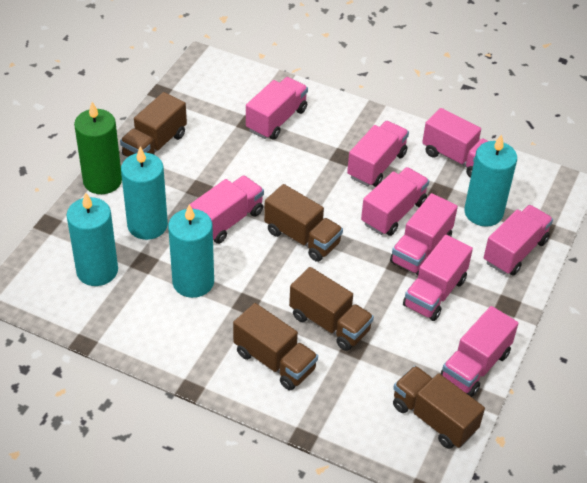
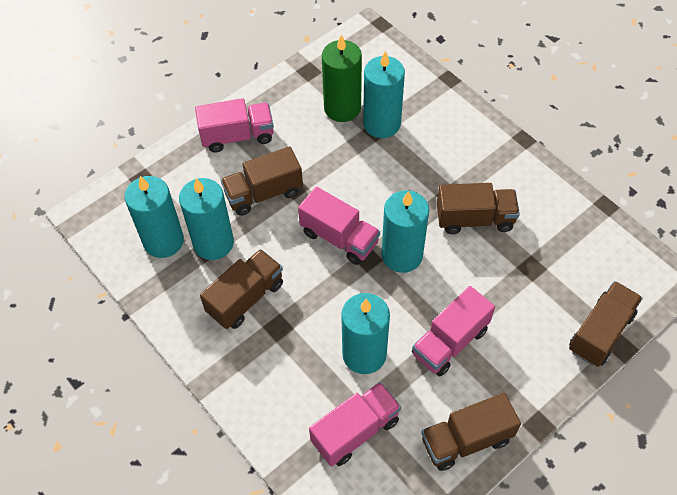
pink truck: 9 -> 4
turquoise candle: 4 -> 5

